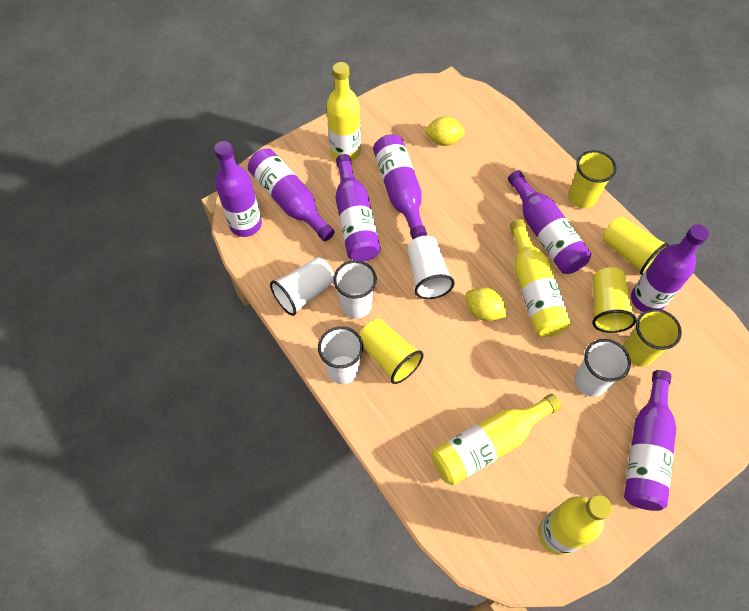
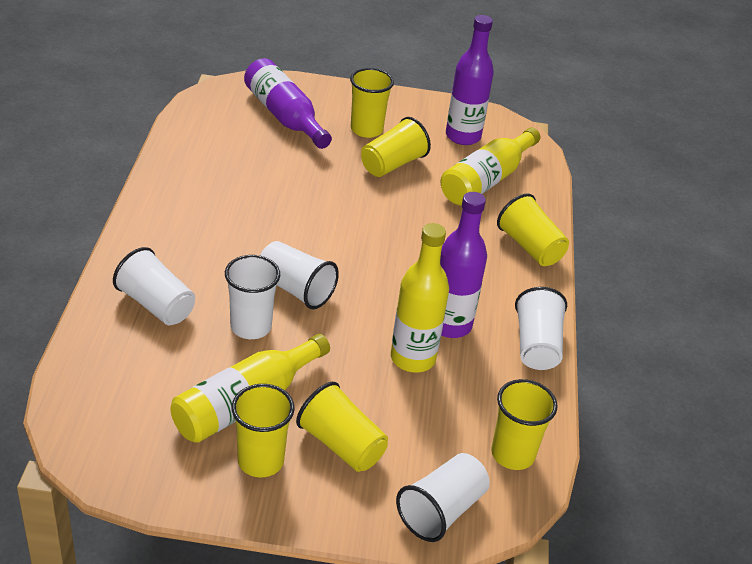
purple bottle: 7 -> 3
yellow bottle: 4 -> 3
yellow cup: 5 -> 6
yellow lemon: 2 -> 0

